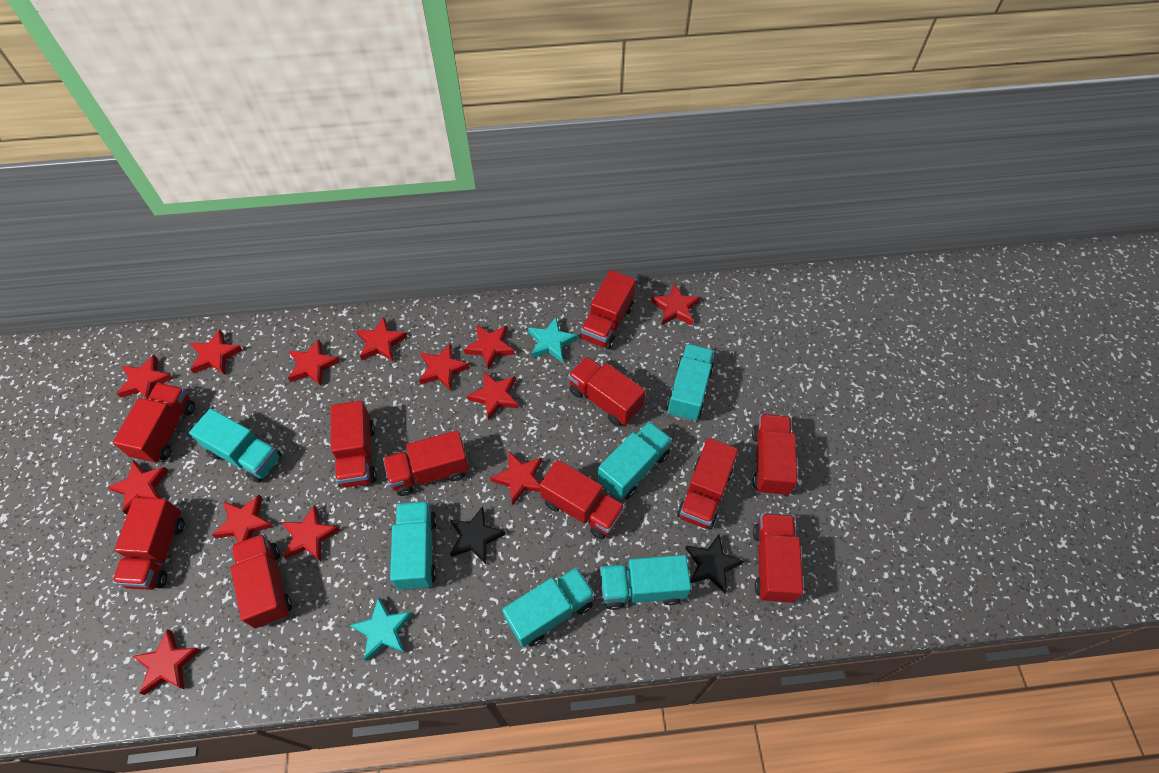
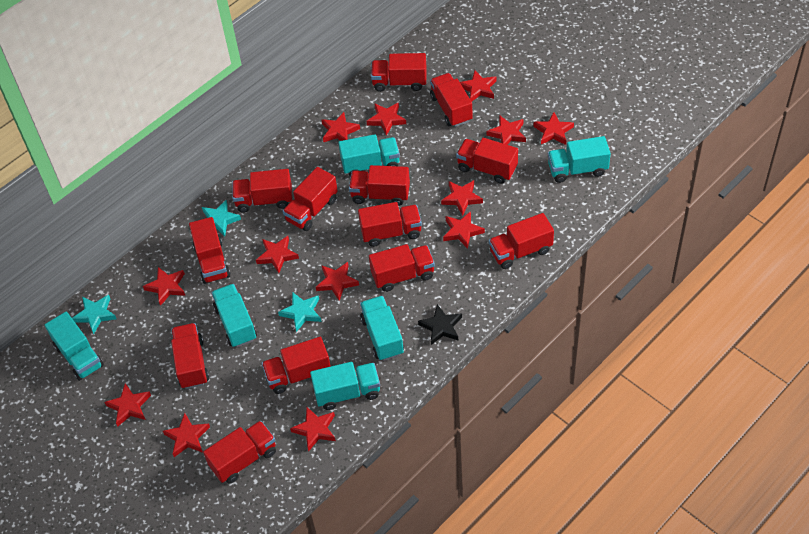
black star: 2 -> 1
red truck: 11 -> 13
turquoise star: 2 -> 3

